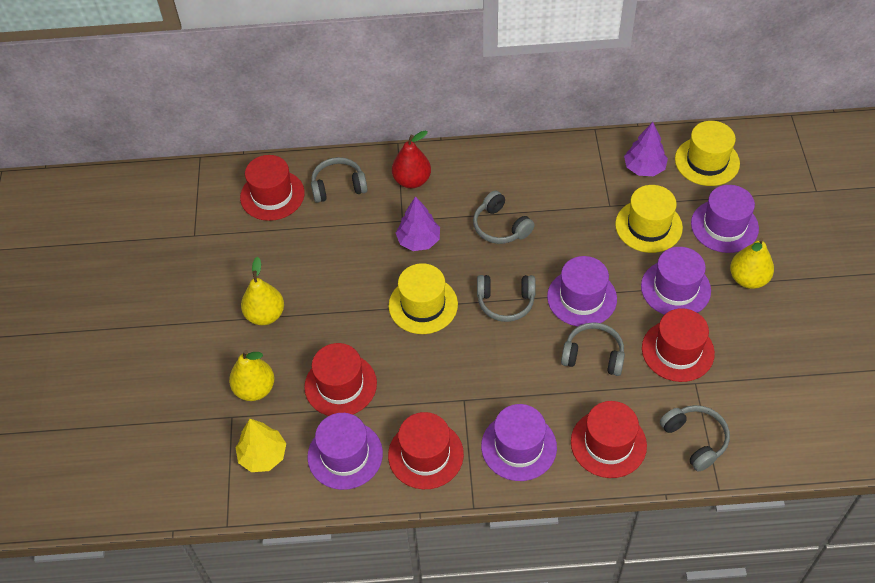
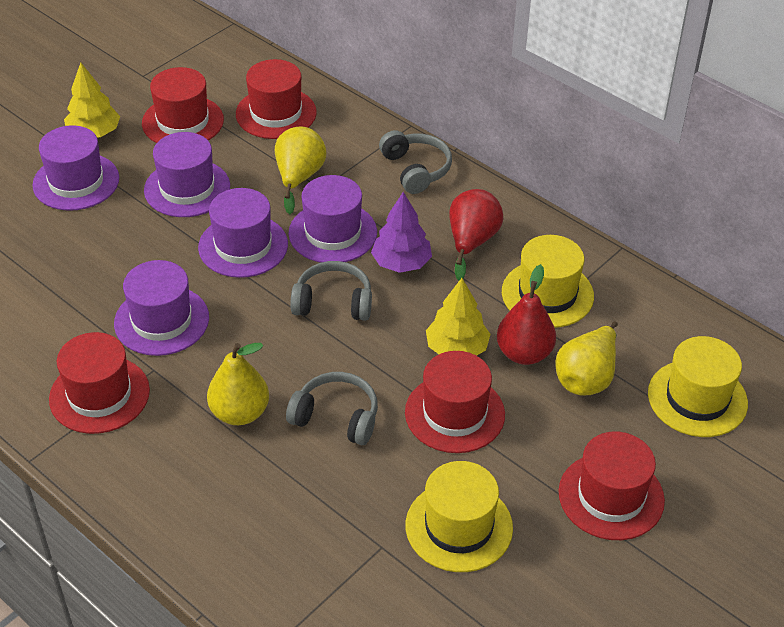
grey headphones: 5 -> 3
purple tree: 2 -> 1
red pear: 1 -> 2
yellow tree: 1 -> 2

